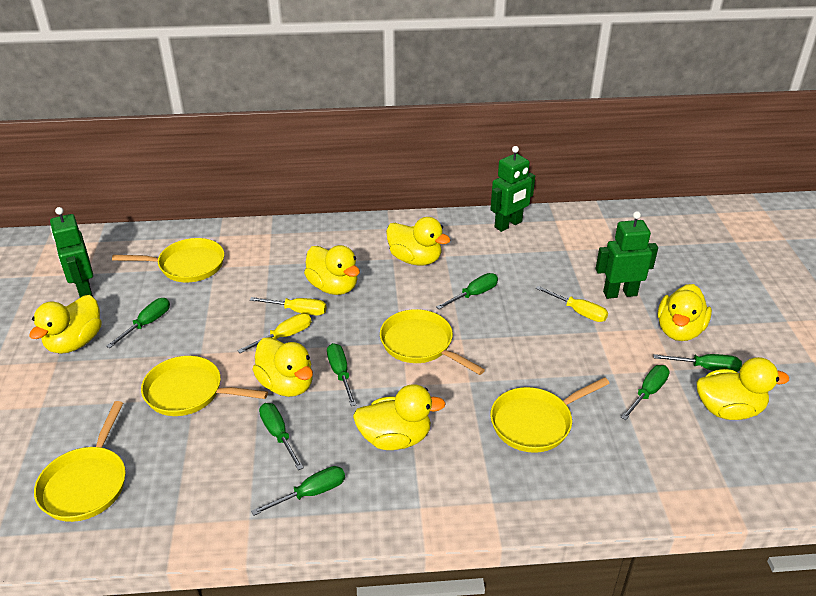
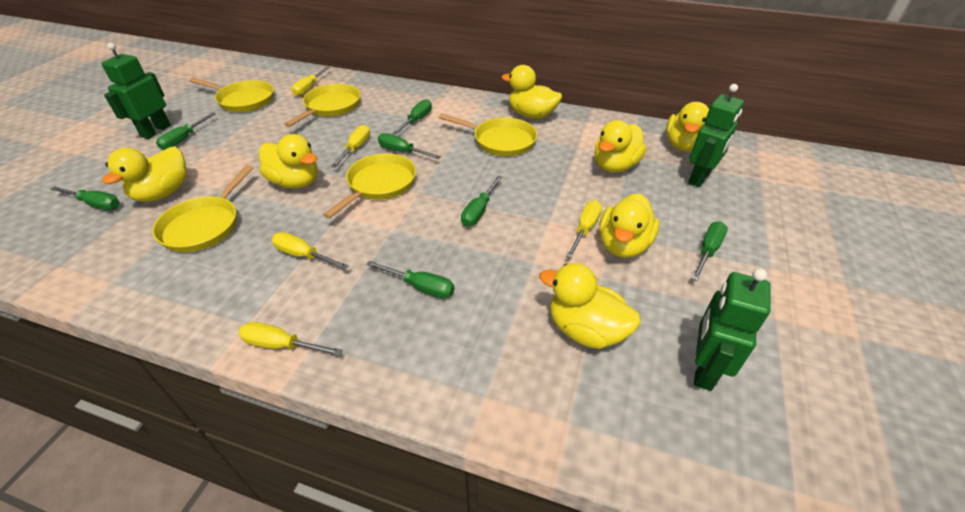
yellow screwdriver: 3 -> 5

